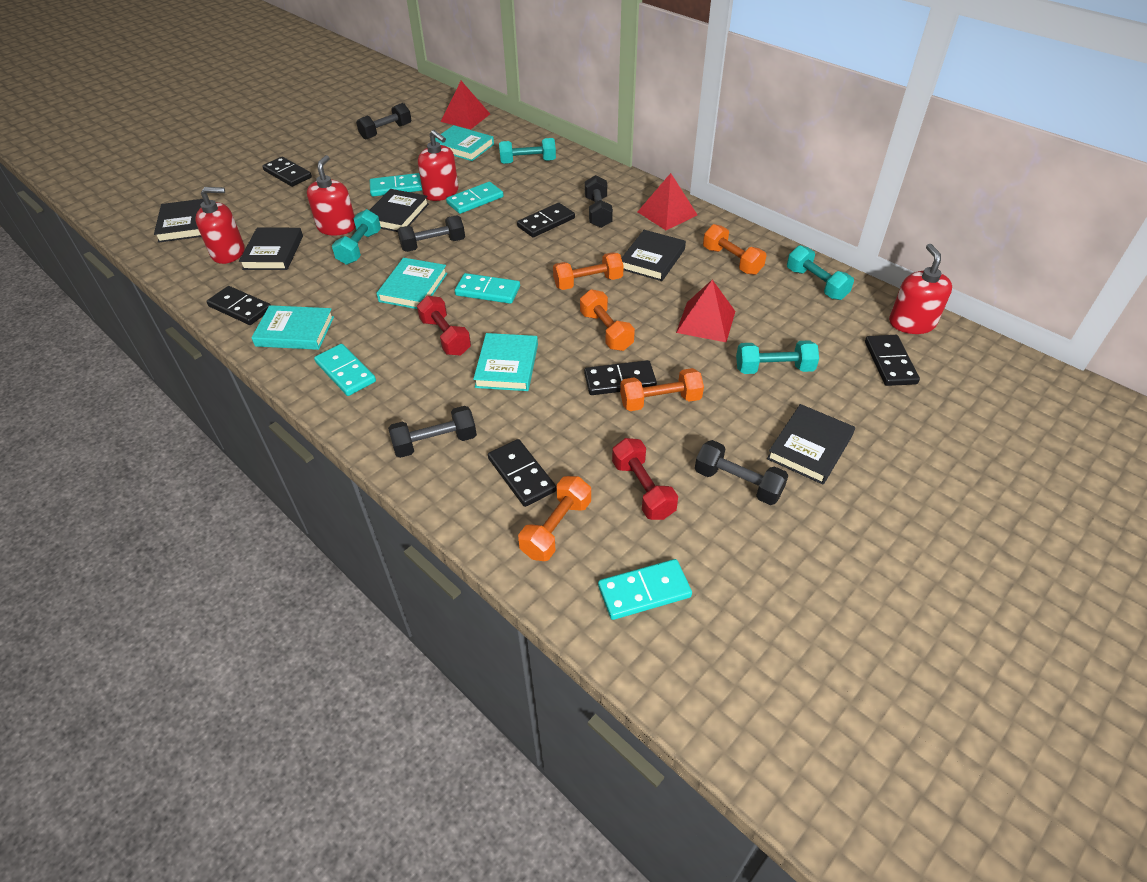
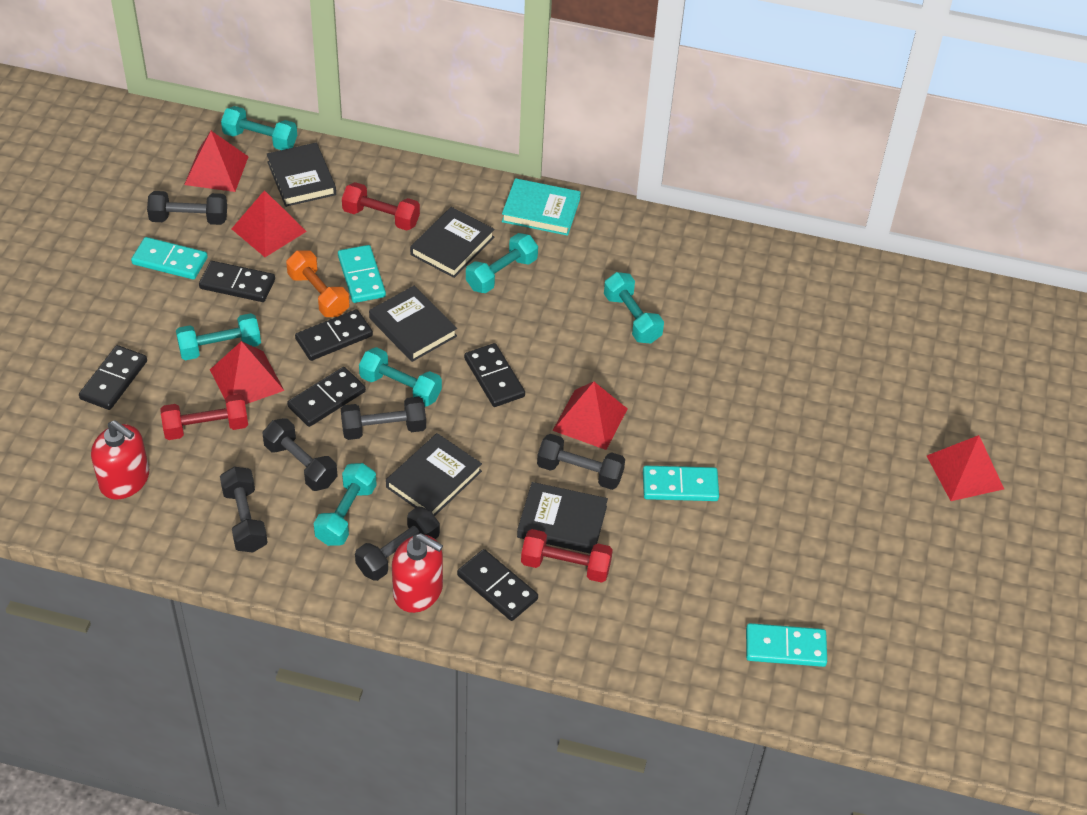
black dumbbell: 5 -> 6
orange dumbbell: 5 -> 1
red dumbbell: 2 -> 3
red pyramid: 3 -> 5
red soap dispenser: 4 -> 2
turquoise book: 4 -> 1
turquoise domino: 5 -> 4
turquoise dumbbell: 4 -> 6

